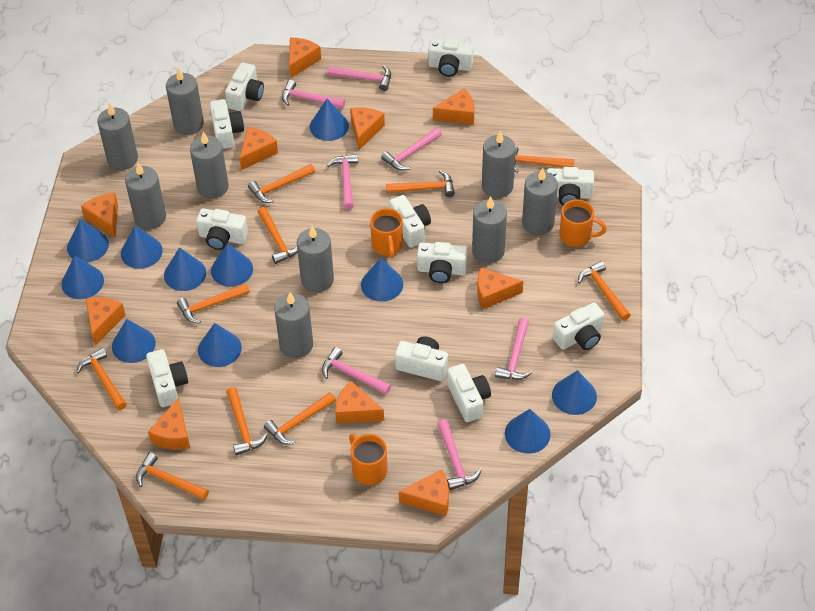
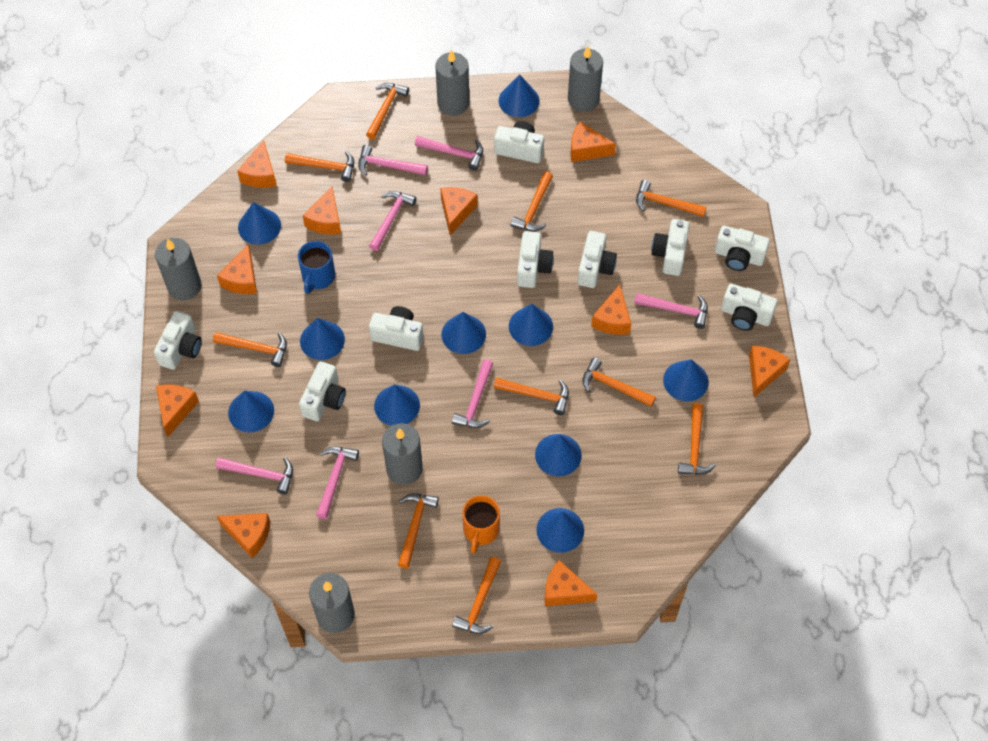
blue cone: 11 -> 10
blue mug: 0 -> 1
grey candle: 9 -> 5
orange mug: 3 -> 1
white camera: 11 -> 9

